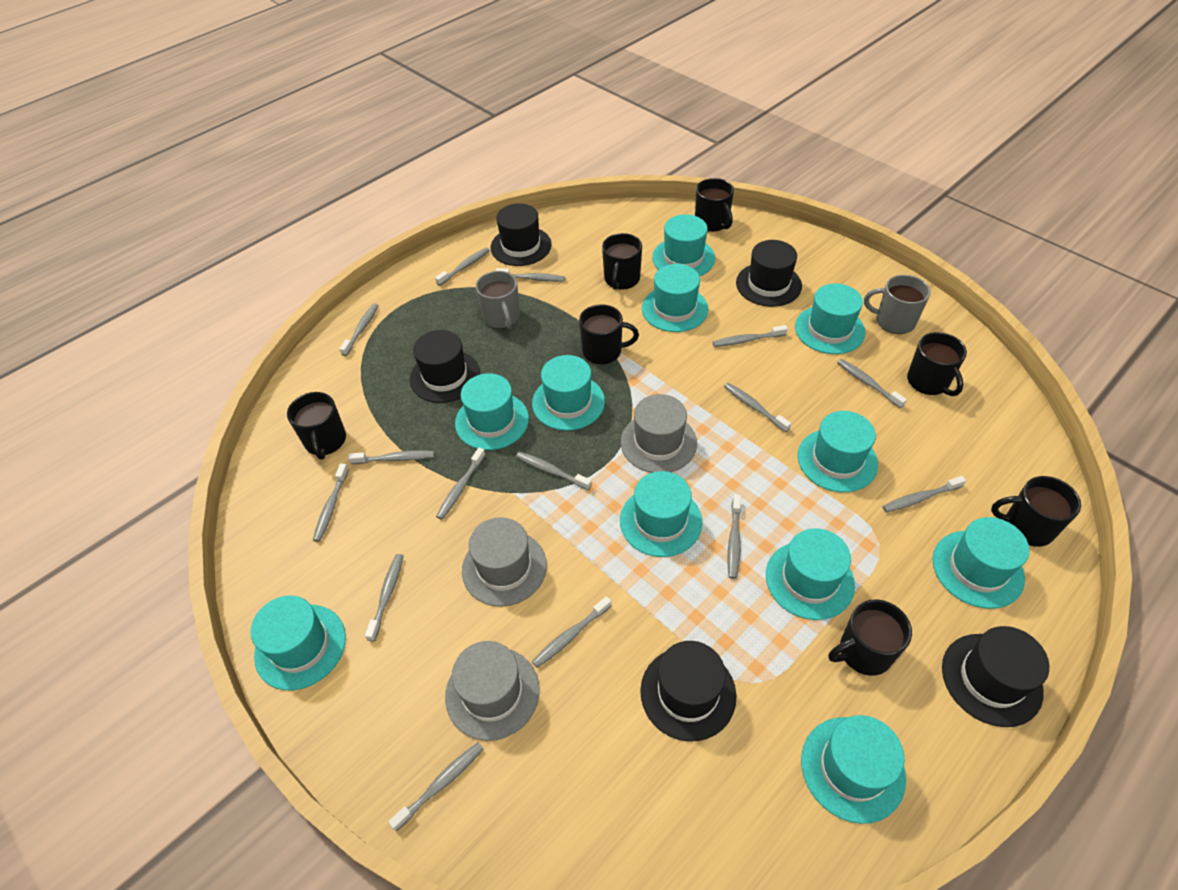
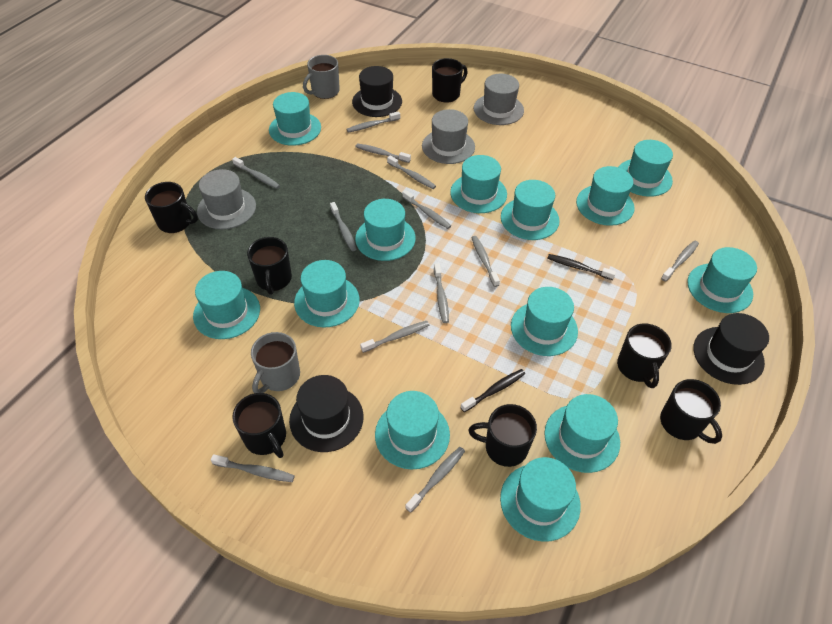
black hat: 5 -> 3
black toothbrush: 0 -> 2
grey toothbrush: 15 -> 12
turquoise hat: 11 -> 13

